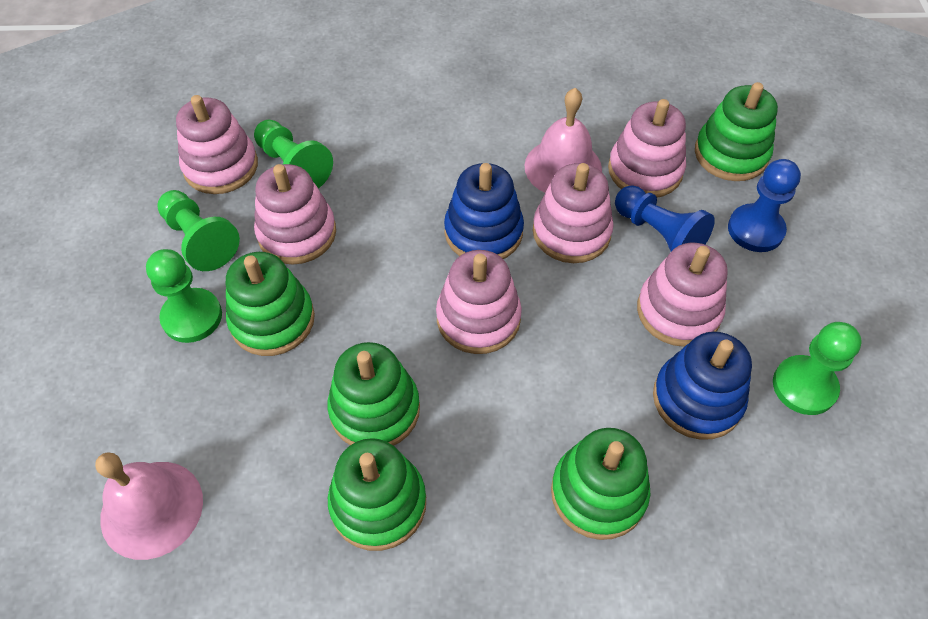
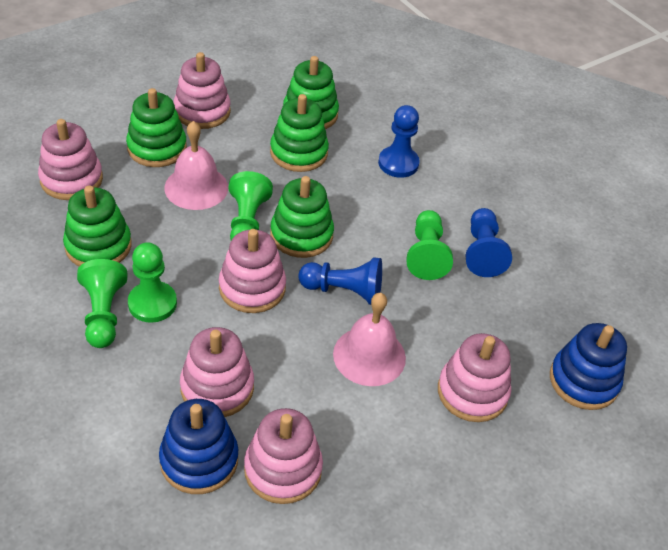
blue pawn: 2 -> 3

